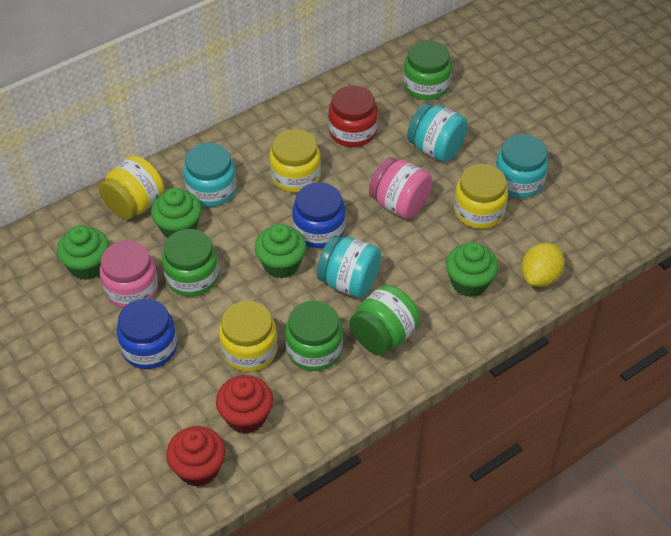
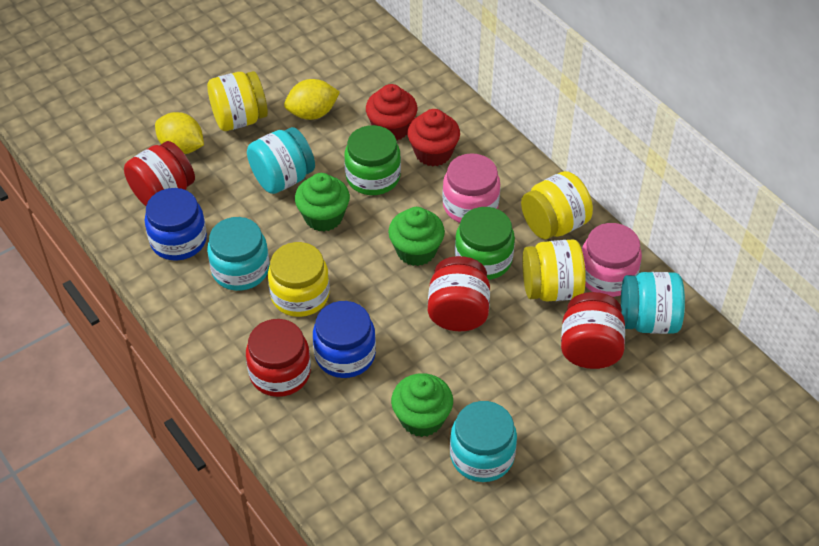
green cupcake: 4 -> 3
green jar: 4 -> 2
red jar: 1 -> 4
yellow lemon: 1 -> 2

